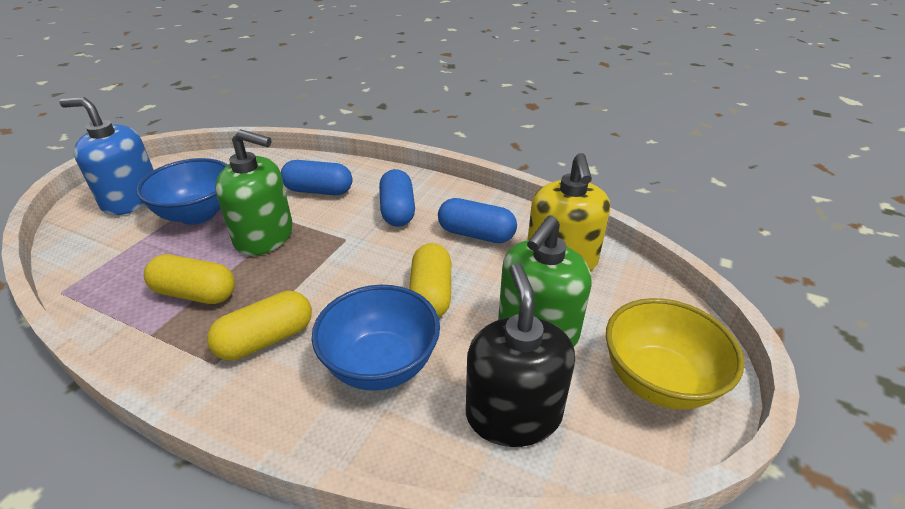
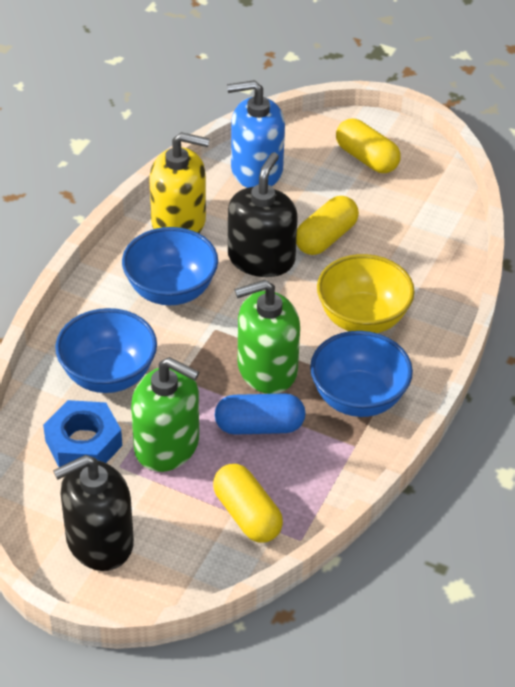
black soap dispenser: 1 -> 2
blue bowl: 2 -> 3
blue capsule: 3 -> 1
blue nut: 0 -> 1

